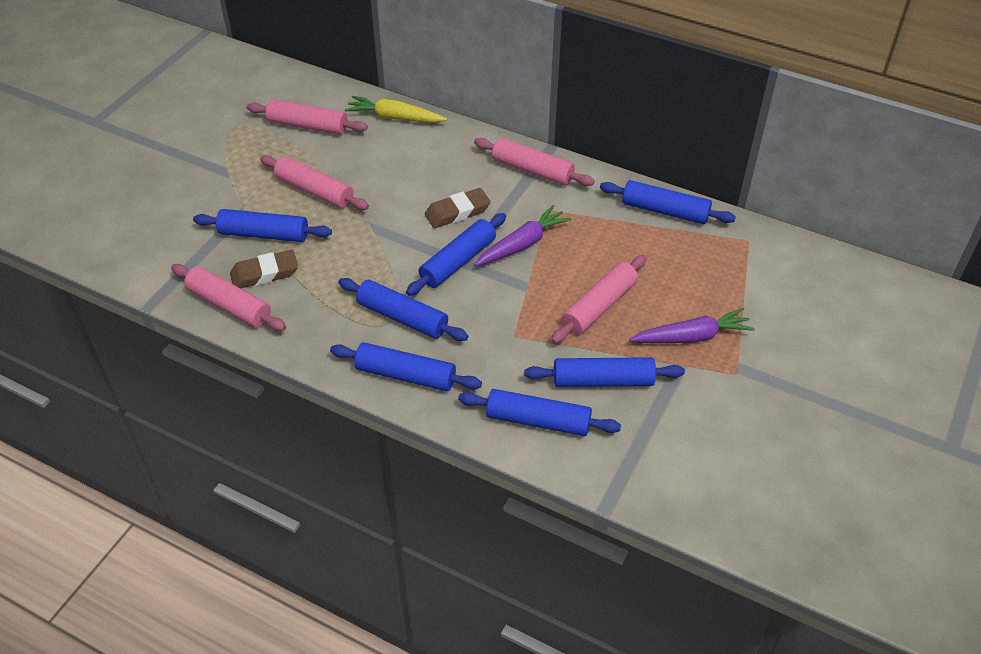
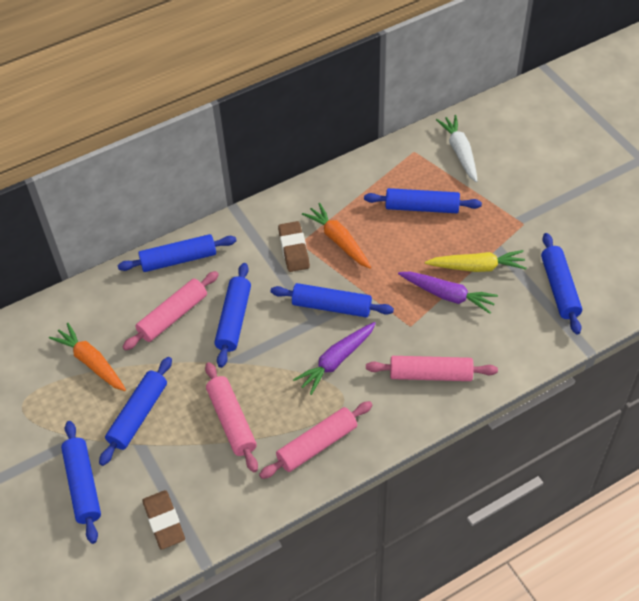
orange carrot: 0 -> 2
pink rolling pin: 5 -> 4
white carrot: 0 -> 1

